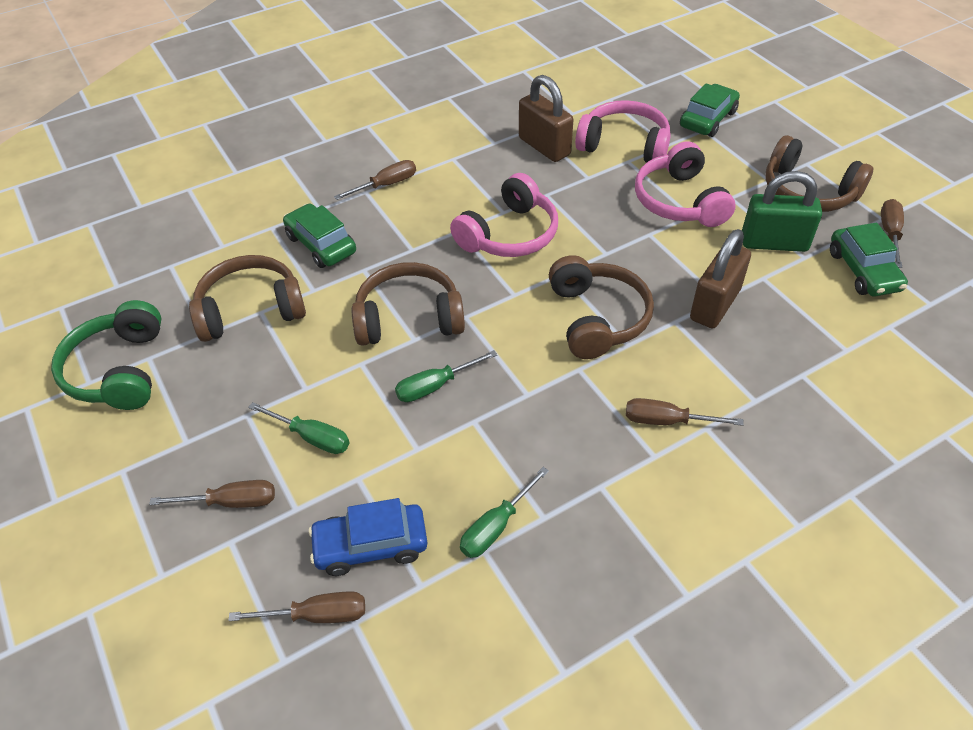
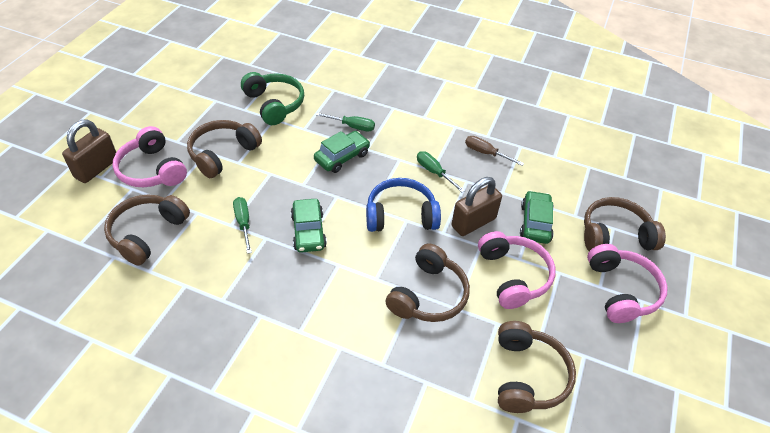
blue car: 1 -> 0
blue headphones: 0 -> 1
brown headphones: 4 -> 5
brown screwdriver: 5 -> 1
green padlock: 1 -> 0

